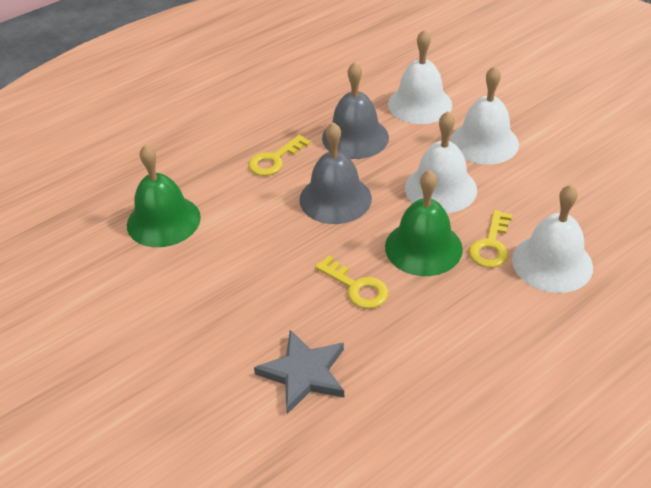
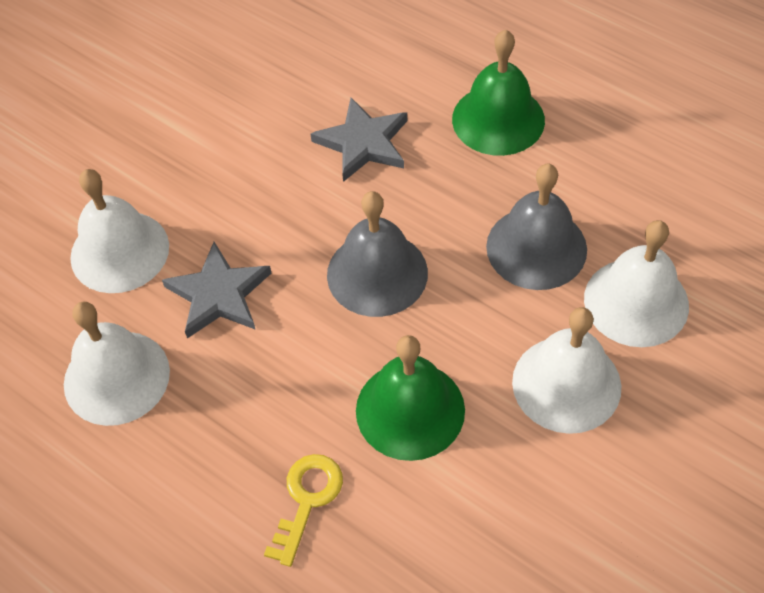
grey star: 1 -> 2
yellow key: 3 -> 1

